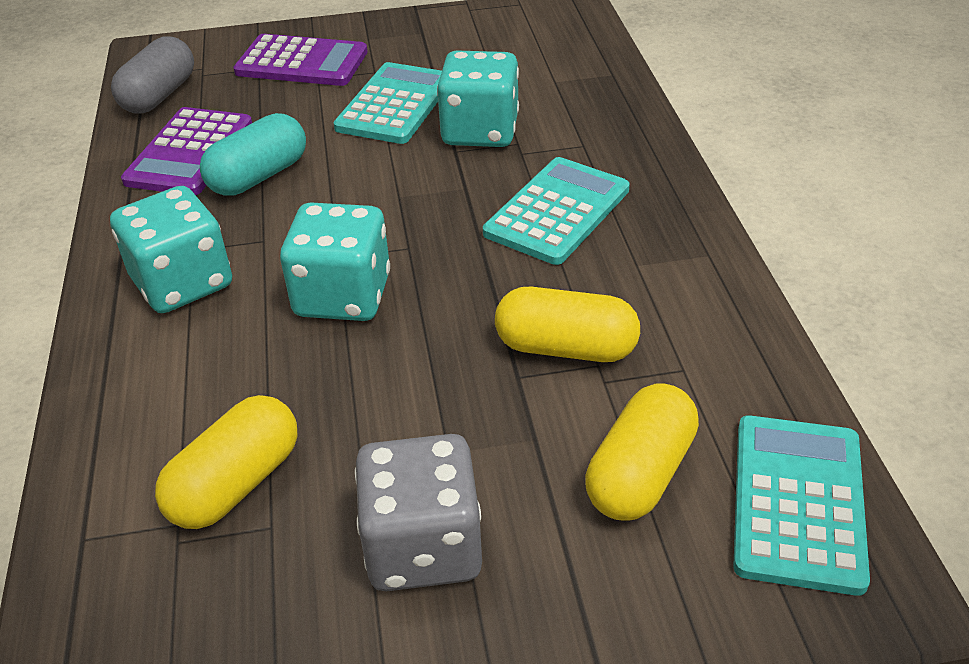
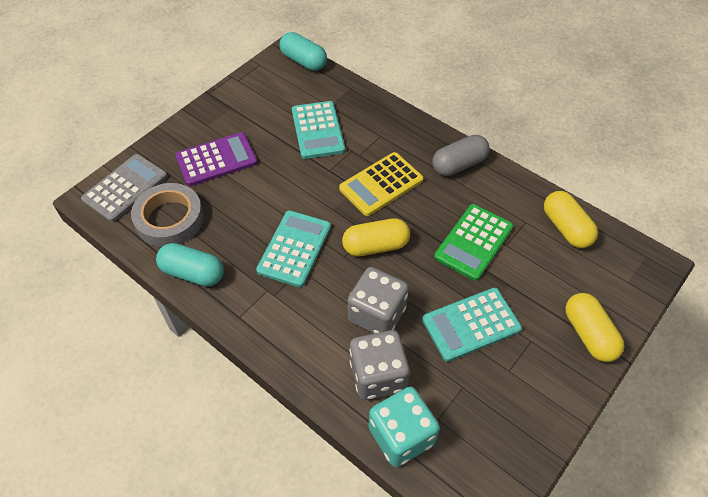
green calculator: 0 -> 1
grey calculator: 0 -> 1
grey dice: 1 -> 2
grey tape: 0 -> 1
purple calculator: 2 -> 1
turquoise capsule: 1 -> 2
turquoise dice: 3 -> 1
yellow calculator: 0 -> 1

